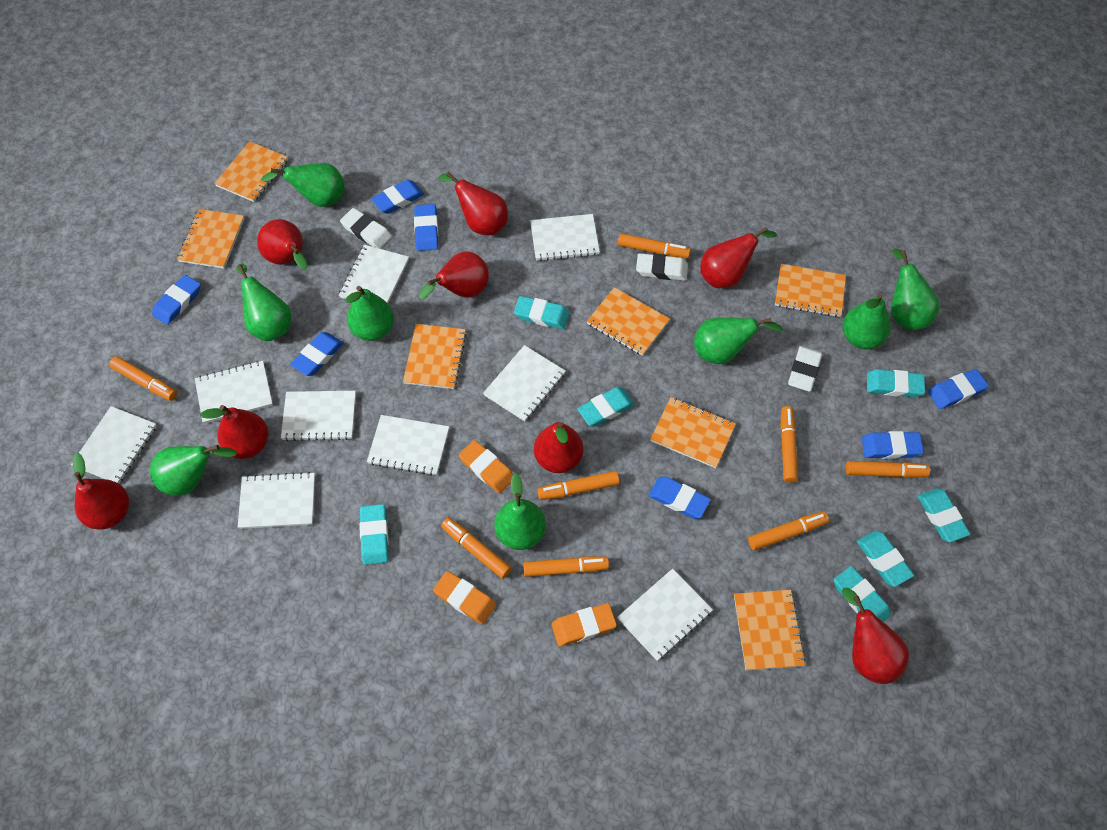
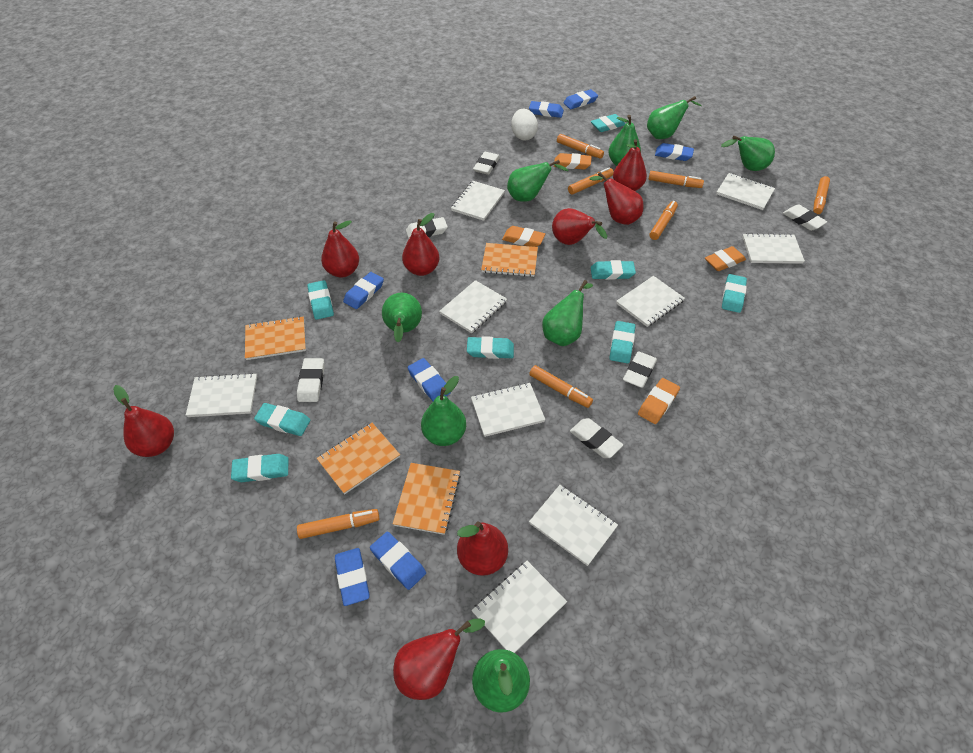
orange eraser: 3 -> 4
orange marker: 8 -> 7
orange notebook: 7 -> 4
turquoise eraser: 7 -> 8
white egg: 0 -> 1
white eraser: 3 -> 6

